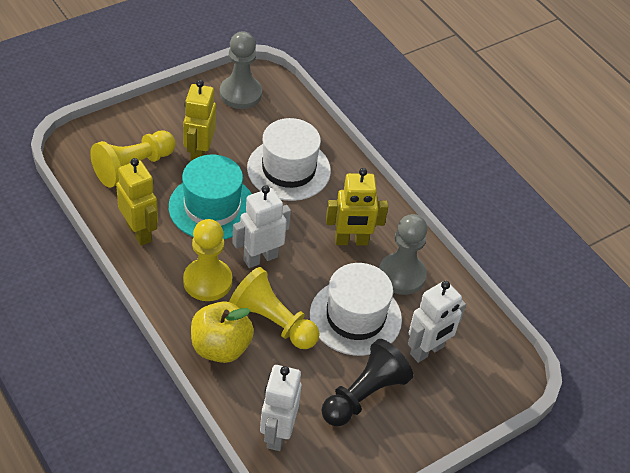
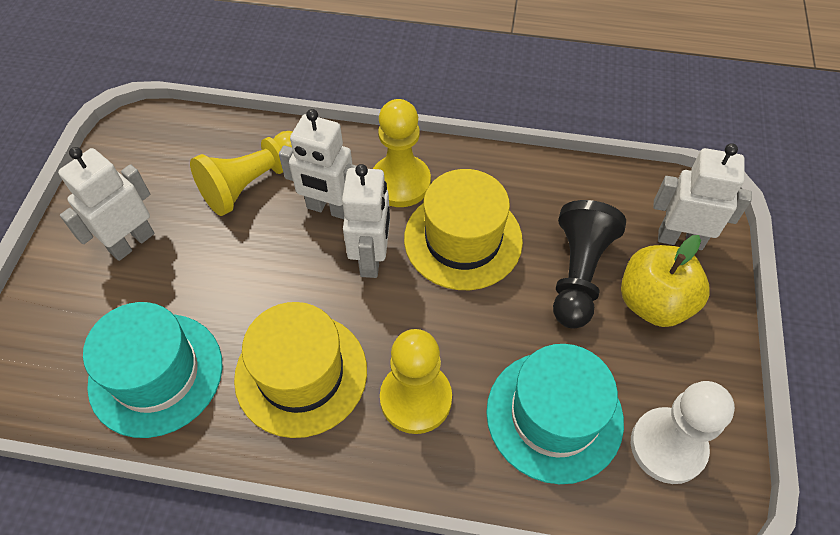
grey pawn: 2 -> 0
turquoise hat: 1 -> 2
white hat: 2 -> 0
white pawn: 0 -> 1
white robot: 3 -> 4
yellow hat: 0 -> 2
yellow robot: 3 -> 0

